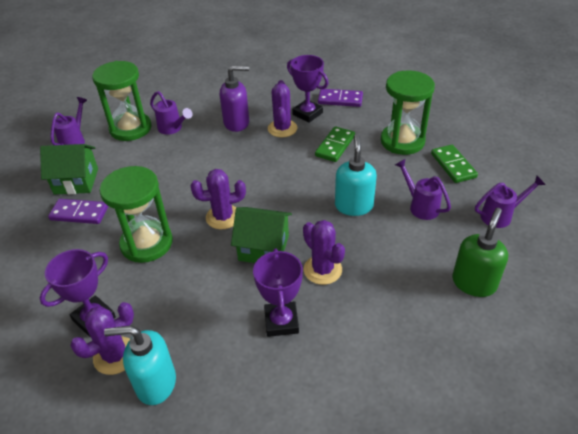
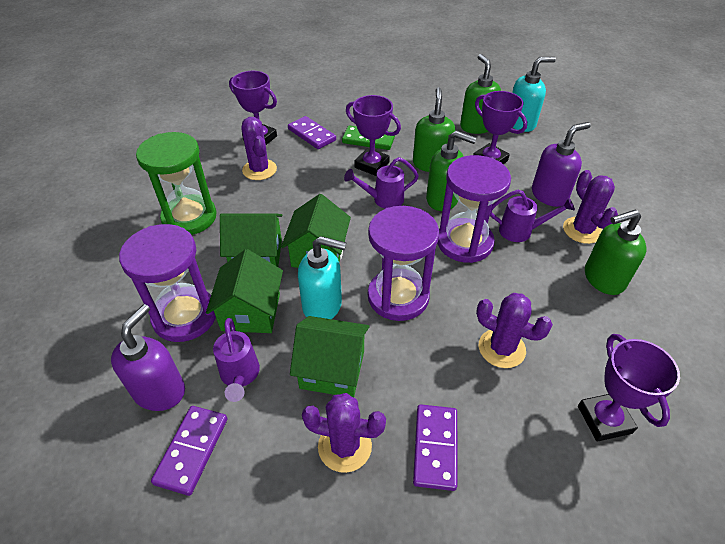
green domino: 2 -> 1
green hourglass: 3 -> 1
green house: 2 -> 4
green soap dispenser: 1 -> 4
purple domino: 2 -> 3
purple hourglass: 0 -> 3
purple soap dispenser: 1 -> 2
purple trophy: 3 -> 4
purple watering can: 4 -> 3

